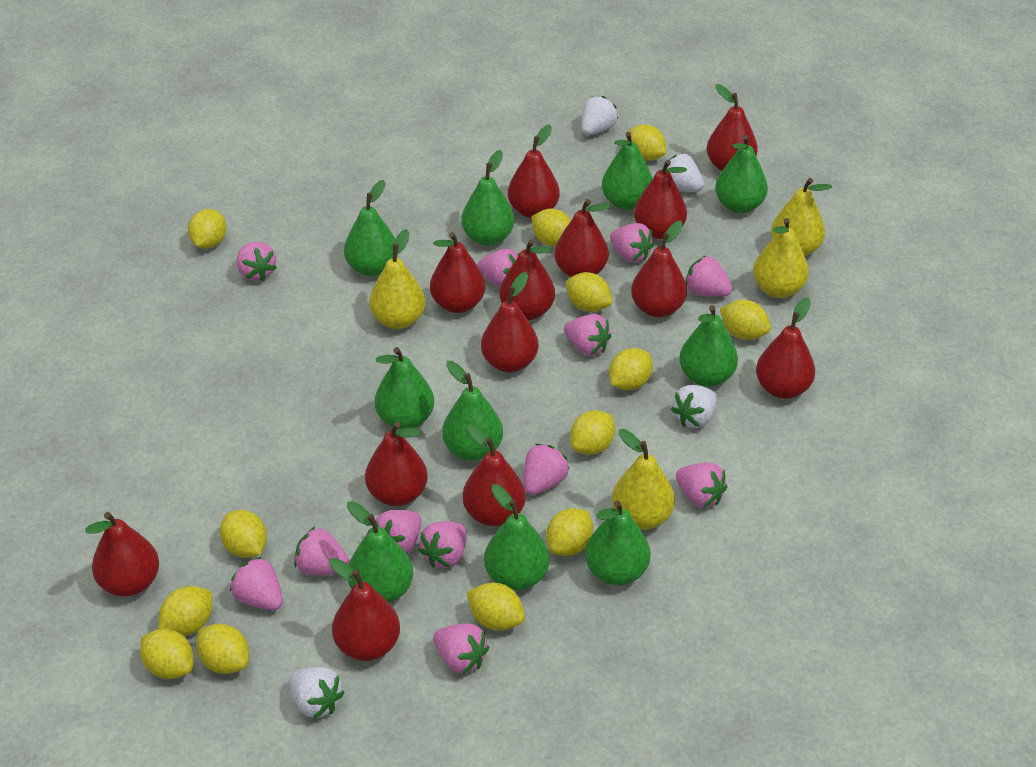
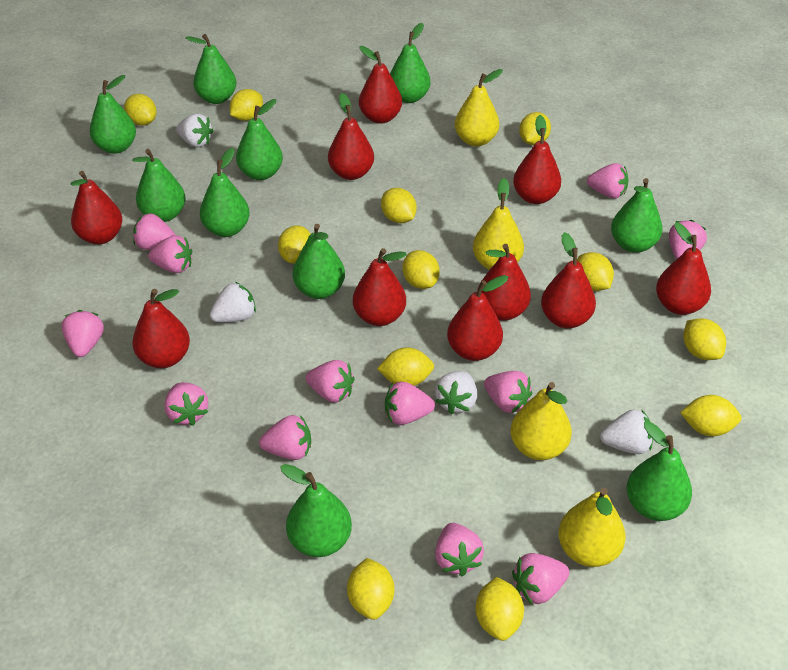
red pear: 13 -> 10
yellow lemon: 13 -> 12

